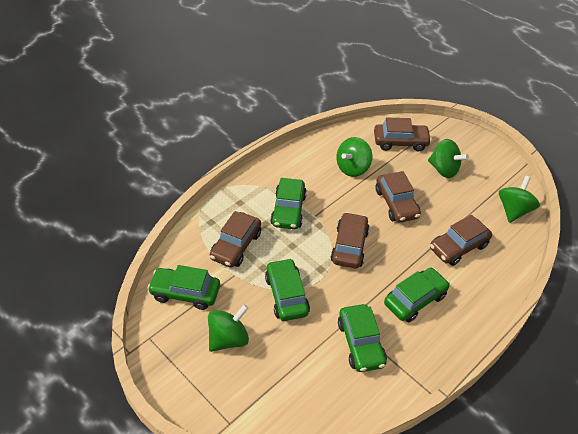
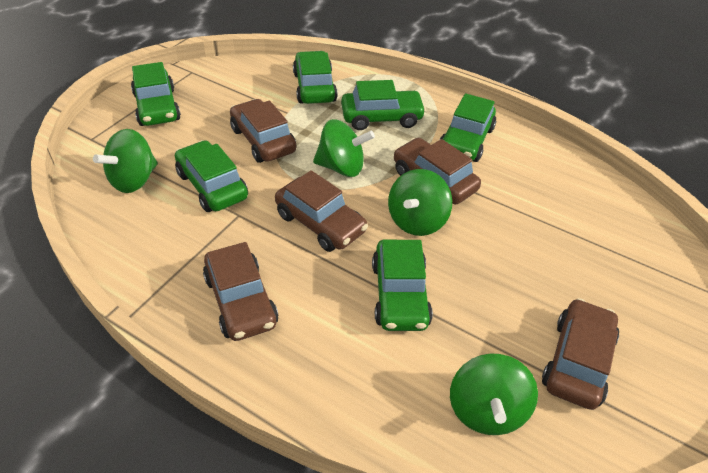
green car: 5 -> 6

